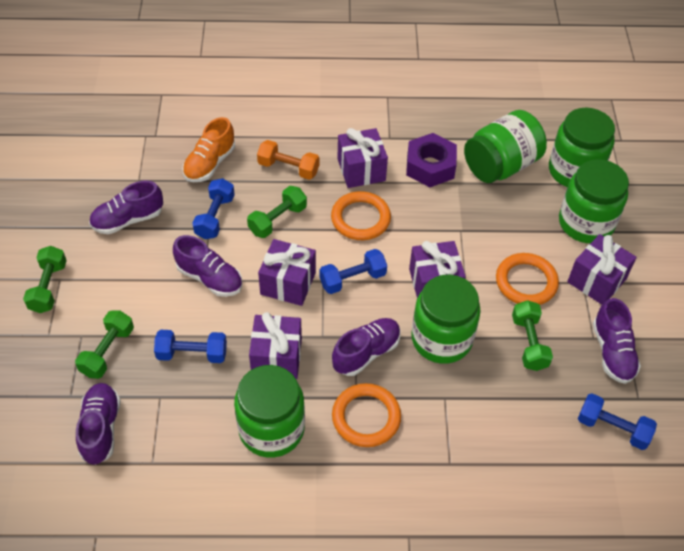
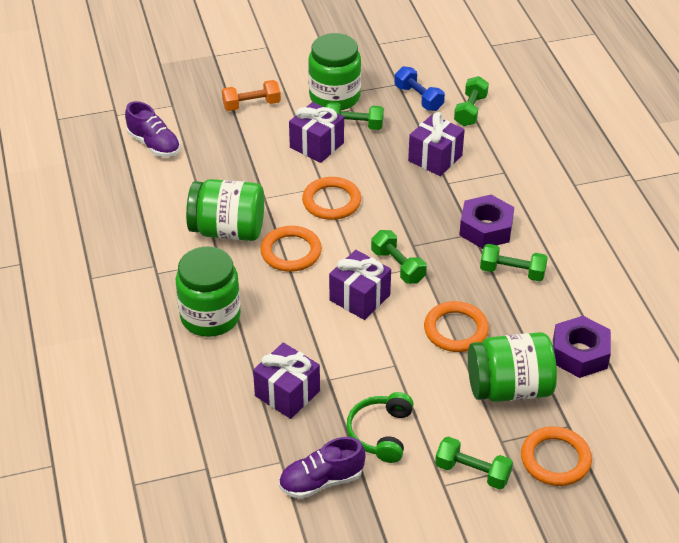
blue dumbbell: 4 -> 1
green dumbbell: 4 -> 5
green headphones: 0 -> 1
green jar: 5 -> 4
orange ring: 3 -> 4
orange shoe: 1 -> 0
purple gift: 5 -> 4
purple nut: 1 -> 2
purple shoe: 5 -> 2

